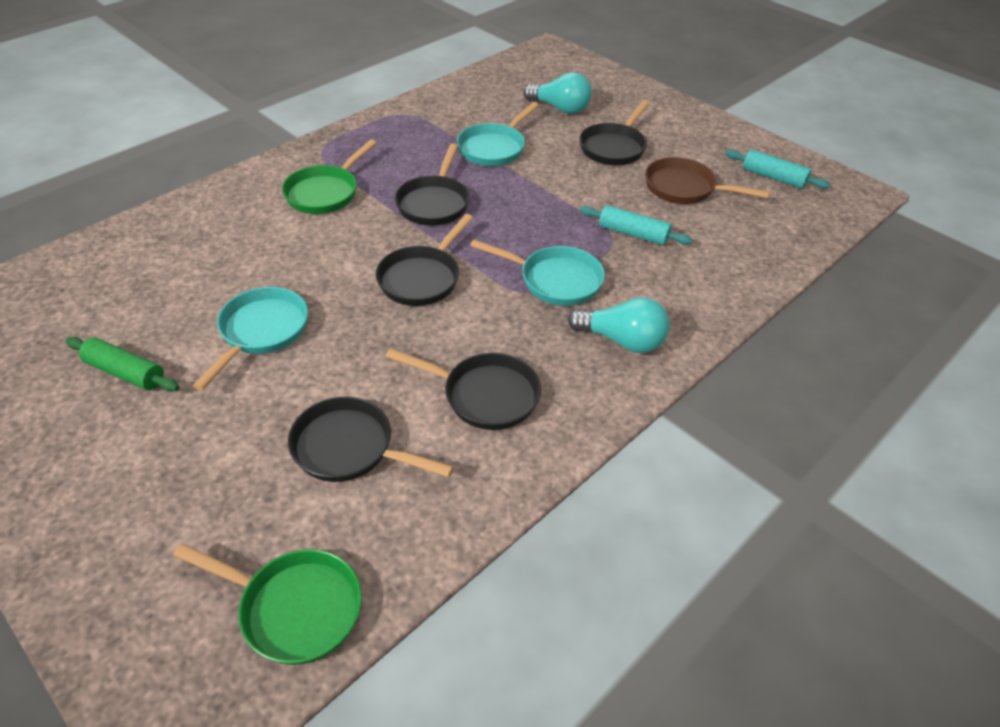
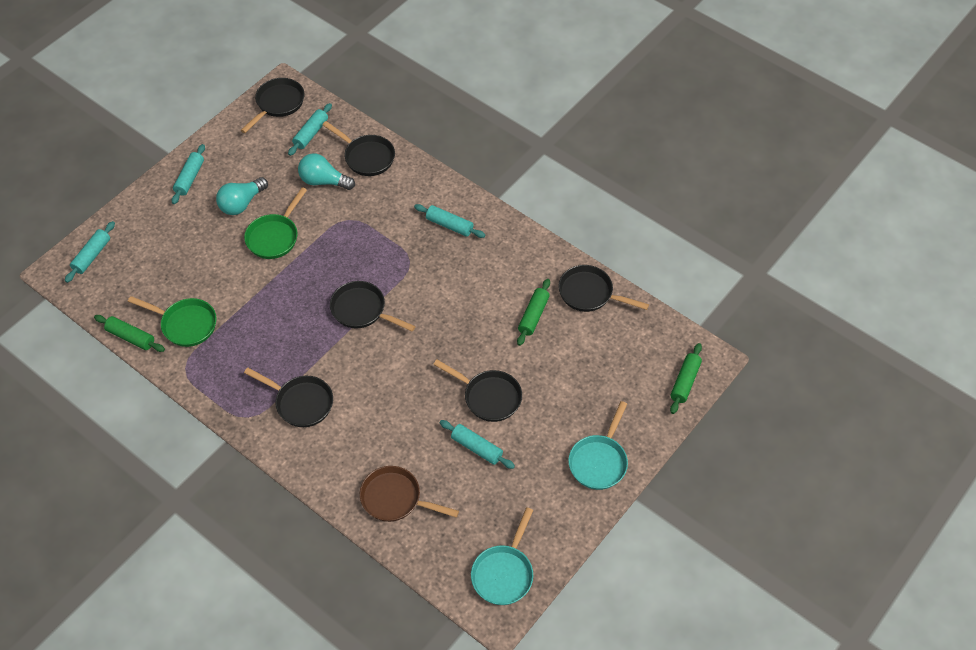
black pan: 5 -> 6
green rolling pin: 1 -> 3
turquoise pan: 3 -> 2
turquoise rolling pin: 2 -> 5

